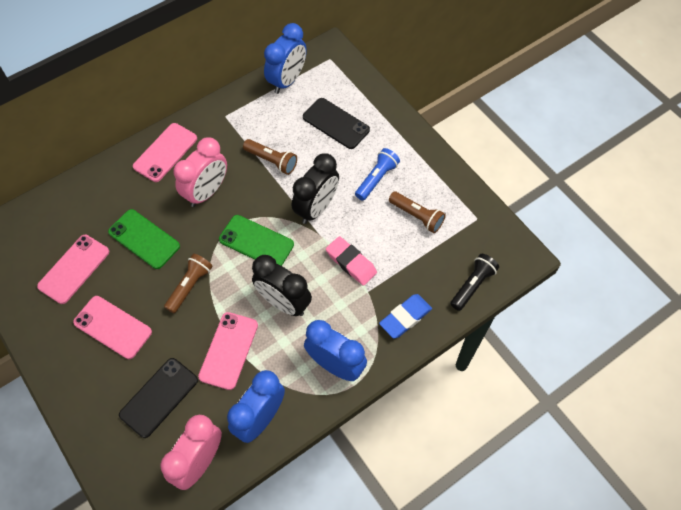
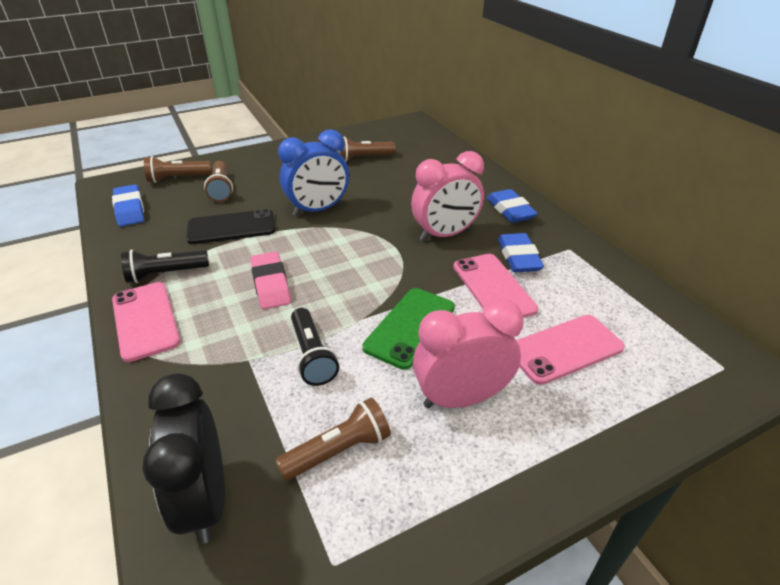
black clock: 2 -> 1
black flashlight: 1 -> 2
black phone: 2 -> 1
blue clock: 3 -> 1
blue eraser: 1 -> 3
blue flashlight: 1 -> 0
brown flashlight: 3 -> 4
green phone: 2 -> 1
pink phone: 4 -> 3

